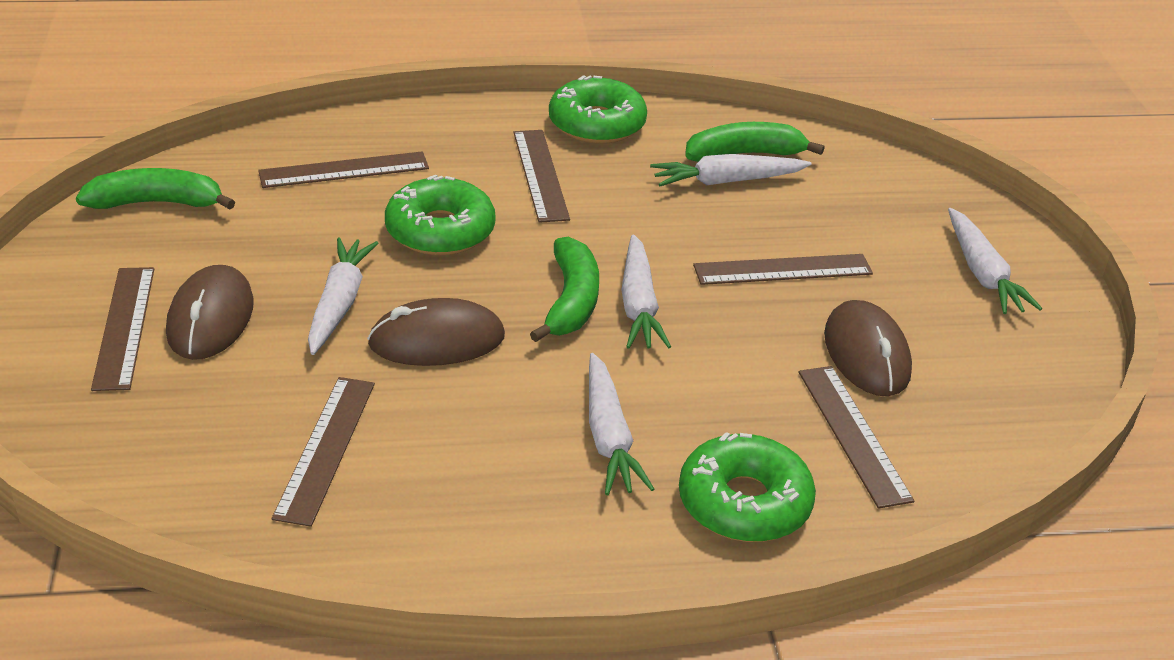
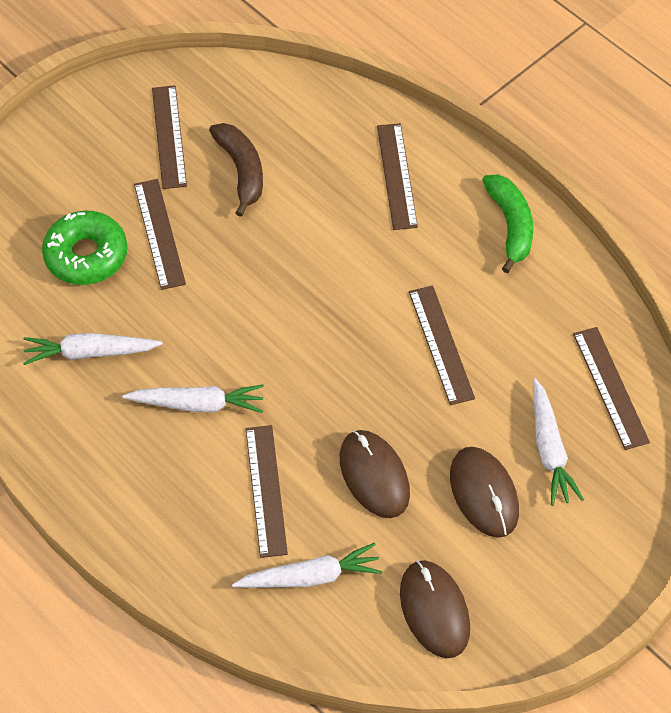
brown banana: 0 -> 1
green banana: 3 -> 1
green donut: 3 -> 1
white carrot: 5 -> 4

